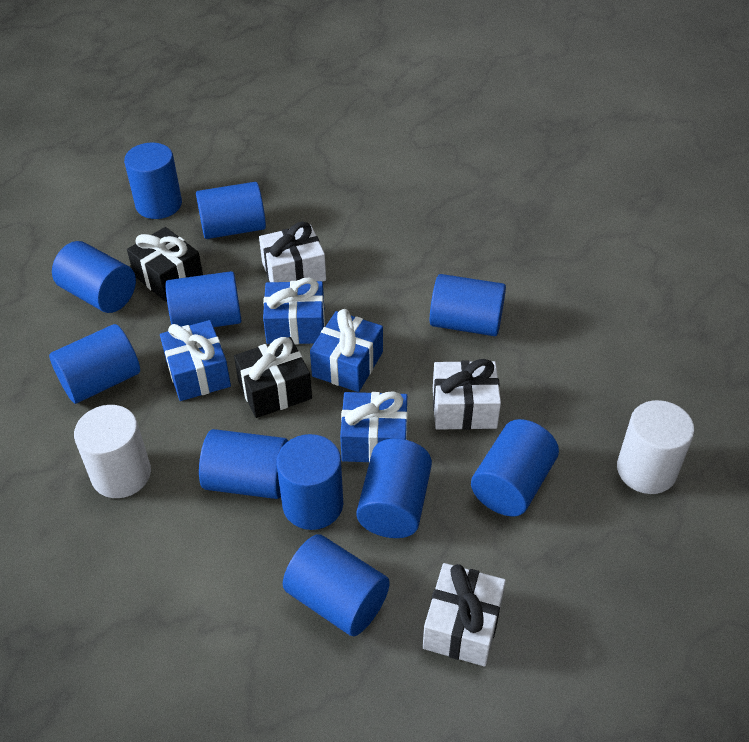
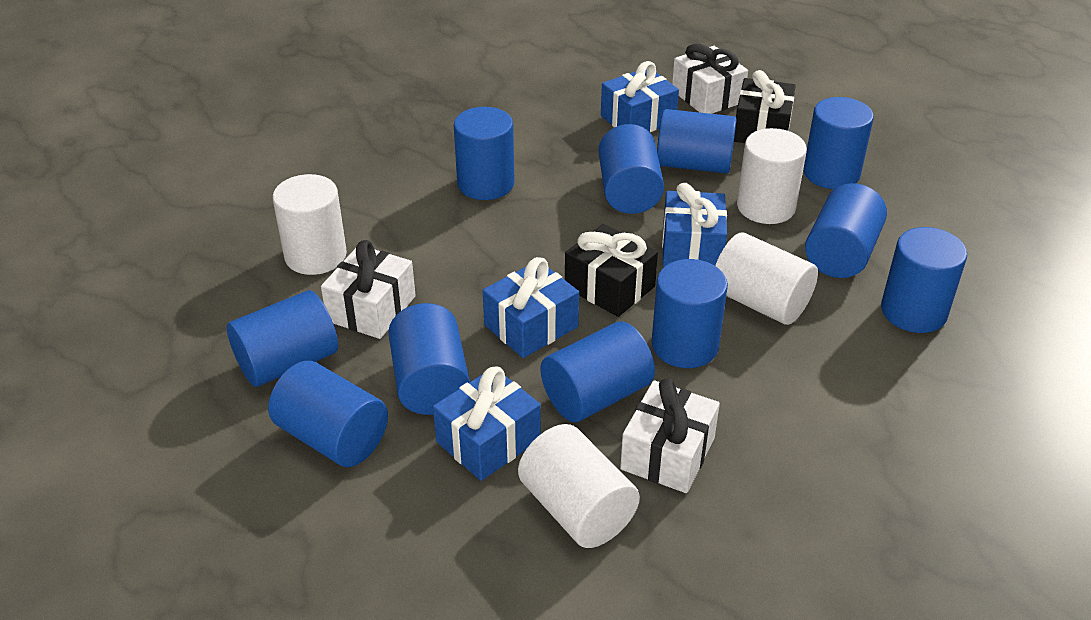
white cylinder: 2 -> 4

